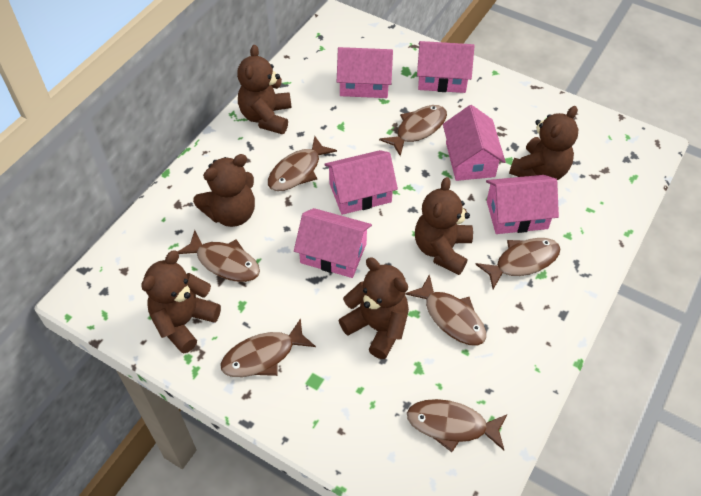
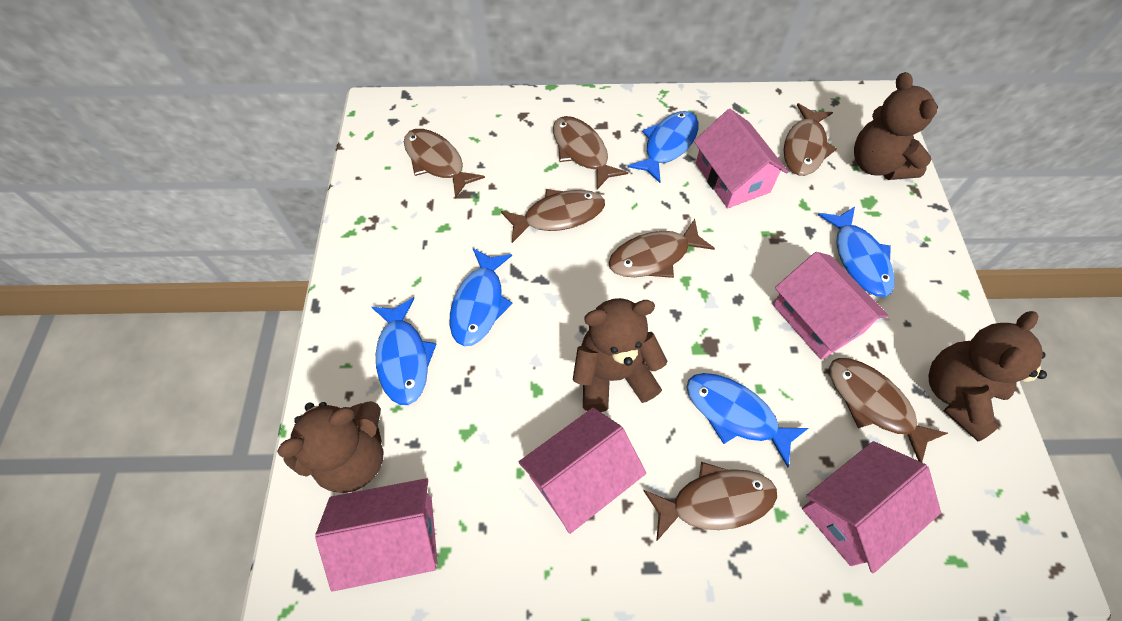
blue fish: 0 -> 5
brown teddy bear: 6 -> 4
pink house: 6 -> 5

